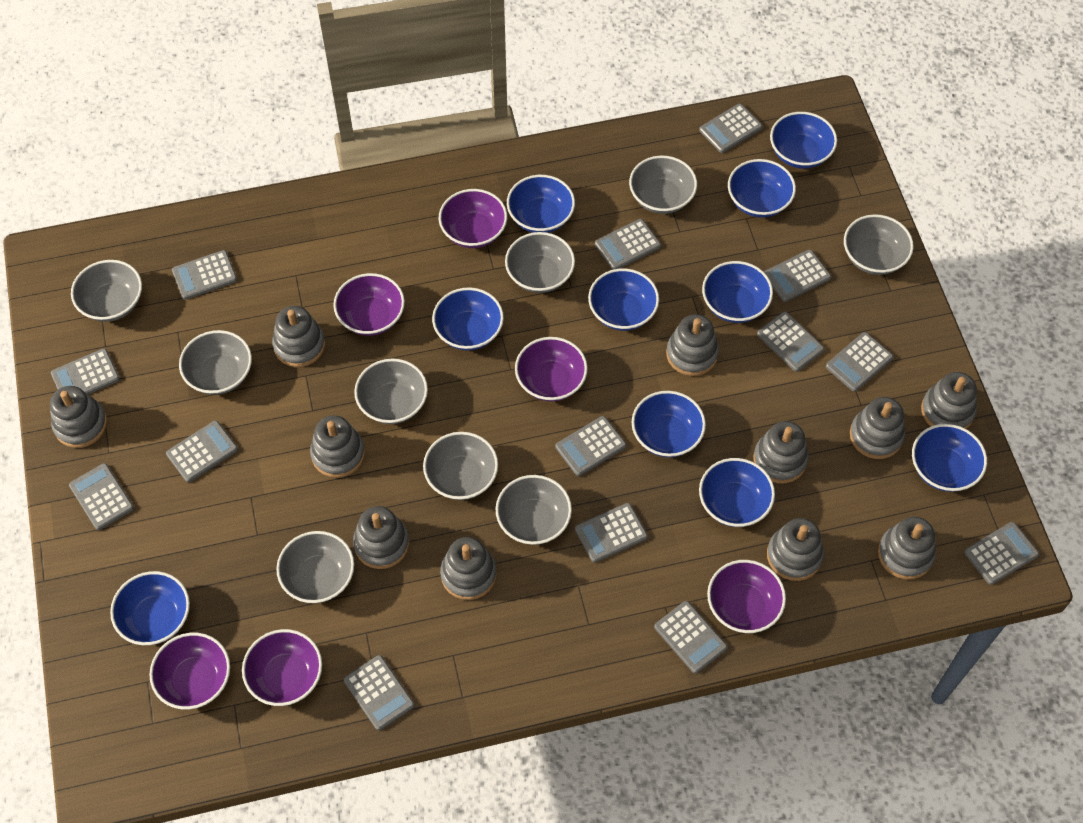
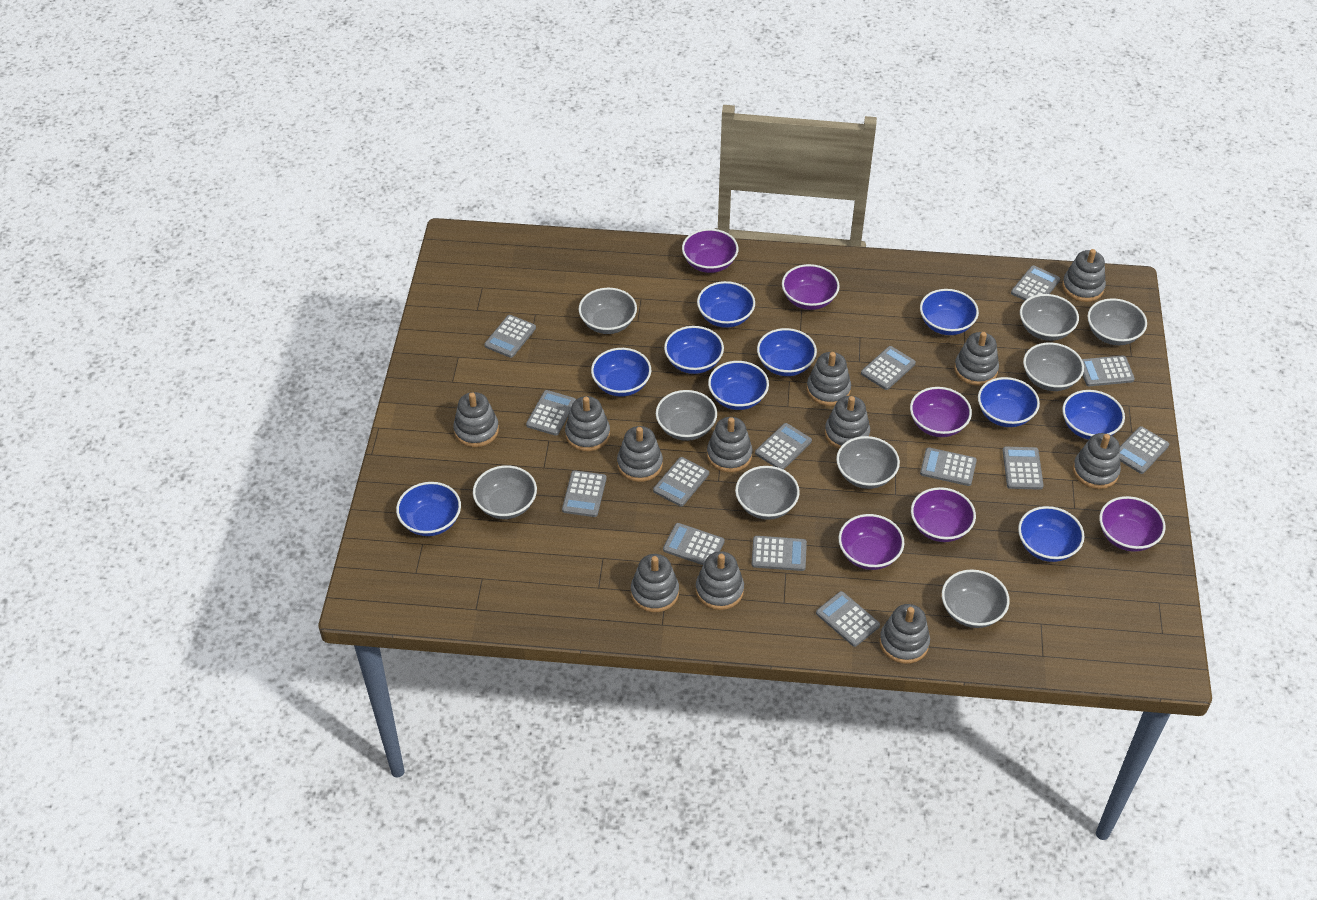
grey stacking toy: 11 -> 12

